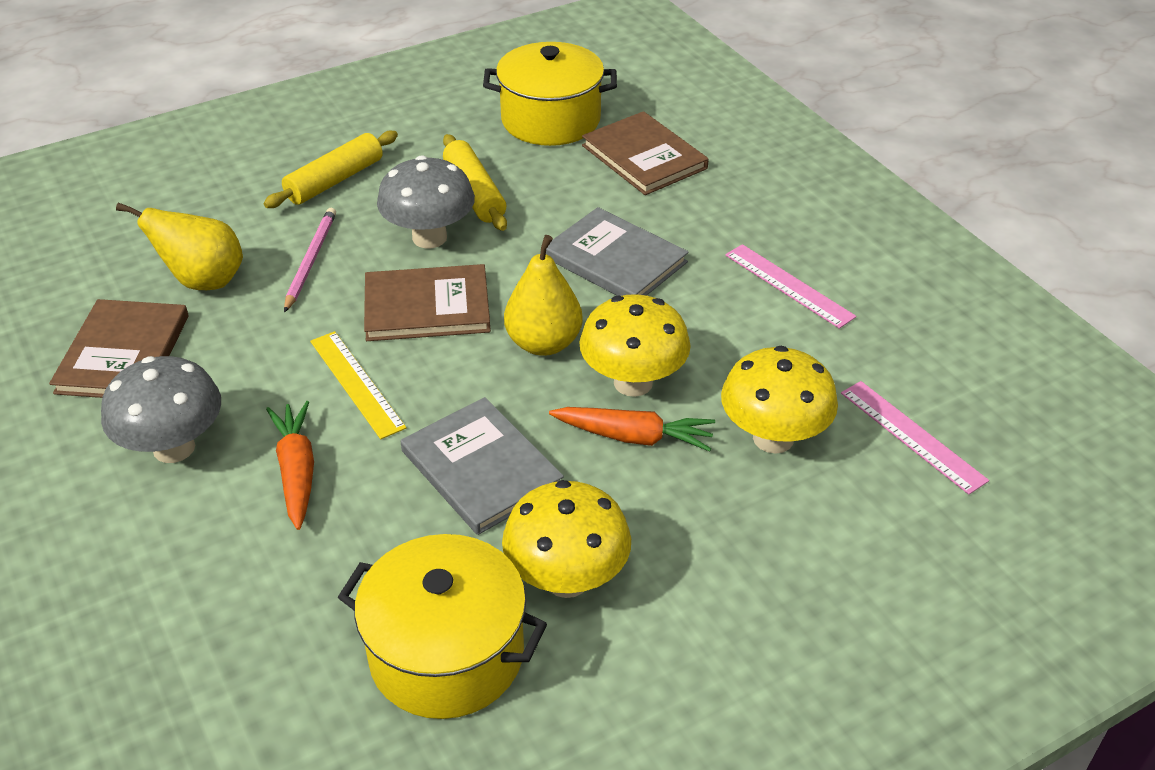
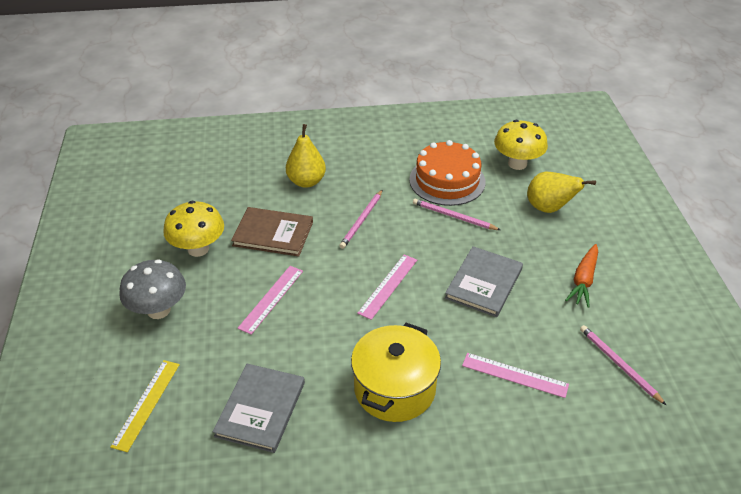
brown book: 3 -> 1
grey mushroom: 2 -> 1
orange cake: 0 -> 1
orange carrot: 2 -> 1
pink pencil: 1 -> 3
pink ruler: 2 -> 3
yellow mushroom: 3 -> 2
yellow pot: 2 -> 1
yellow rolling pin: 2 -> 0

